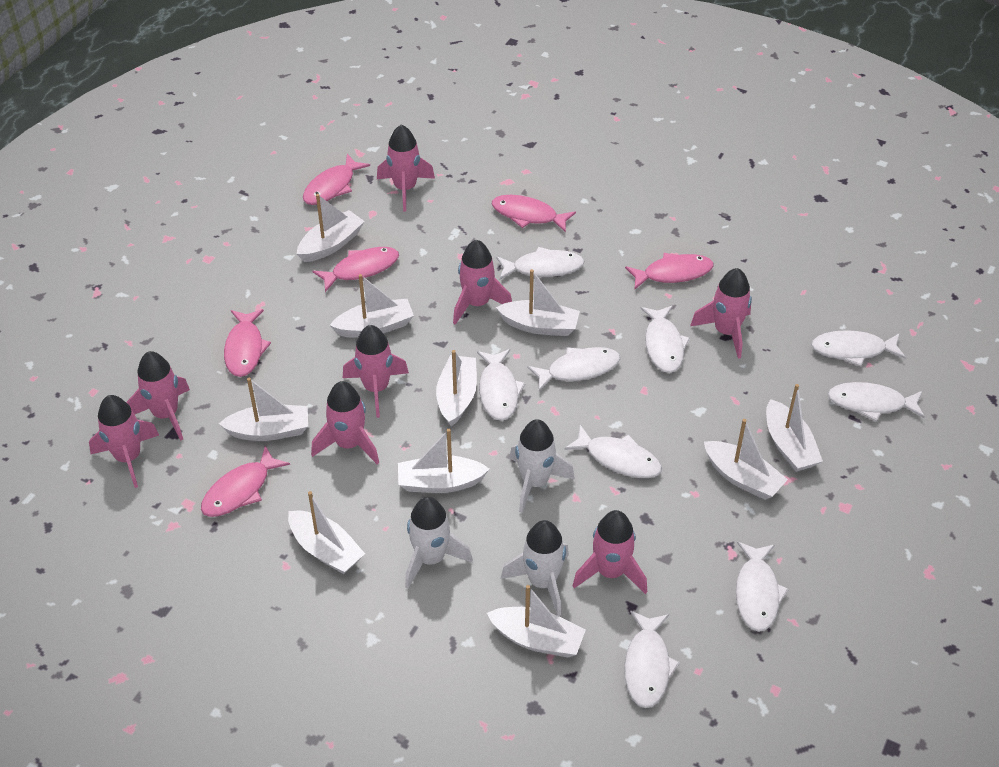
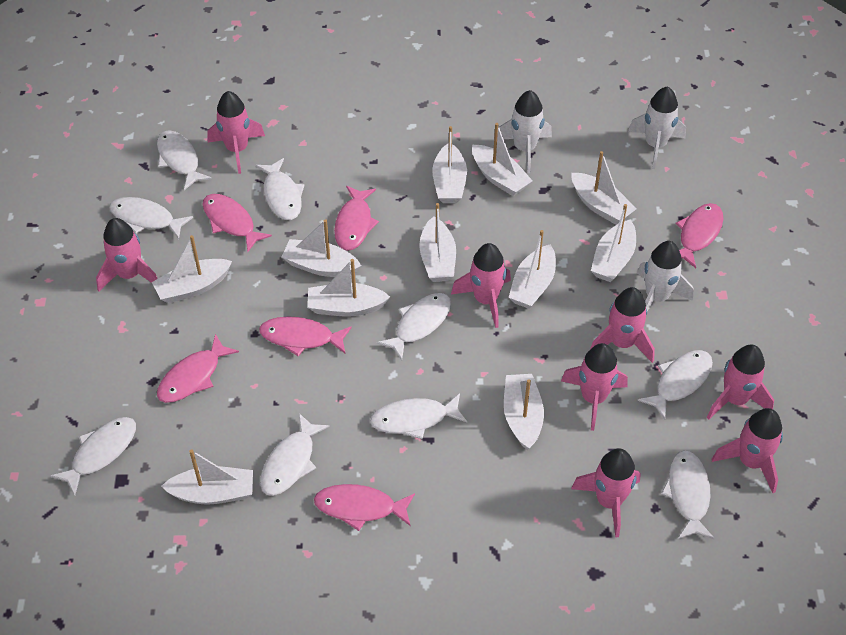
white boat: 10 -> 11

